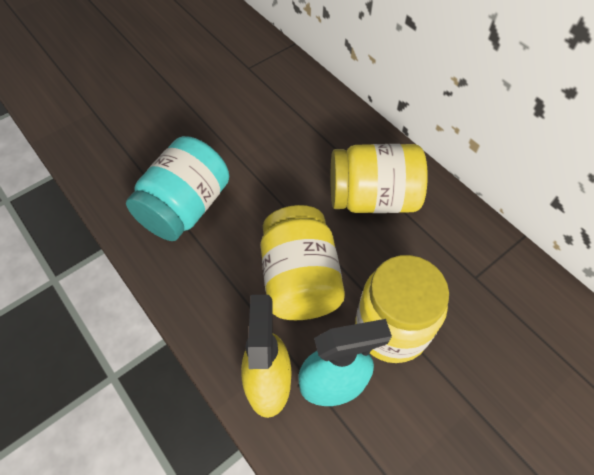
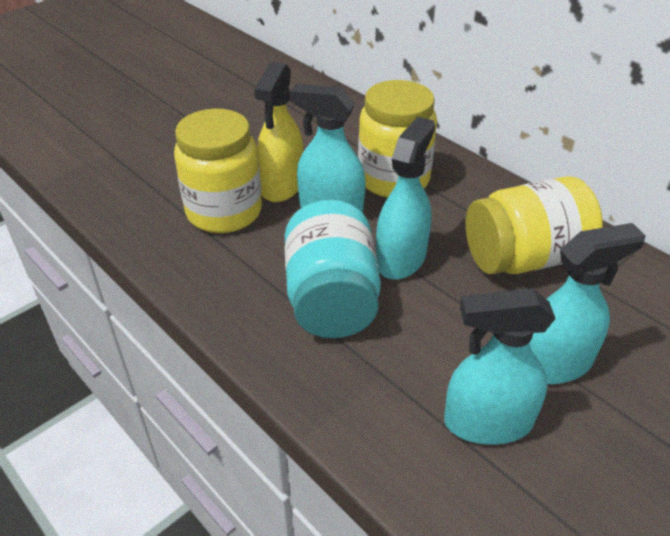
turquoise spray bottle: 1 -> 4

